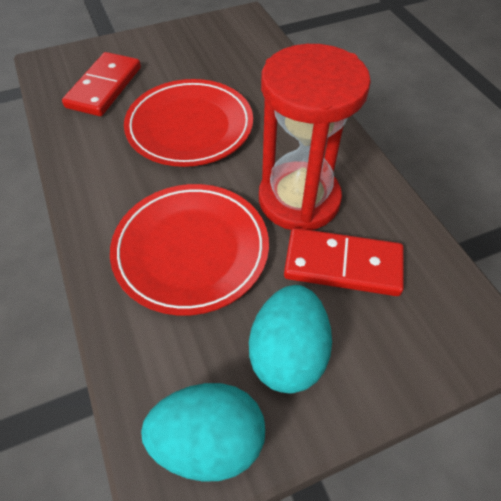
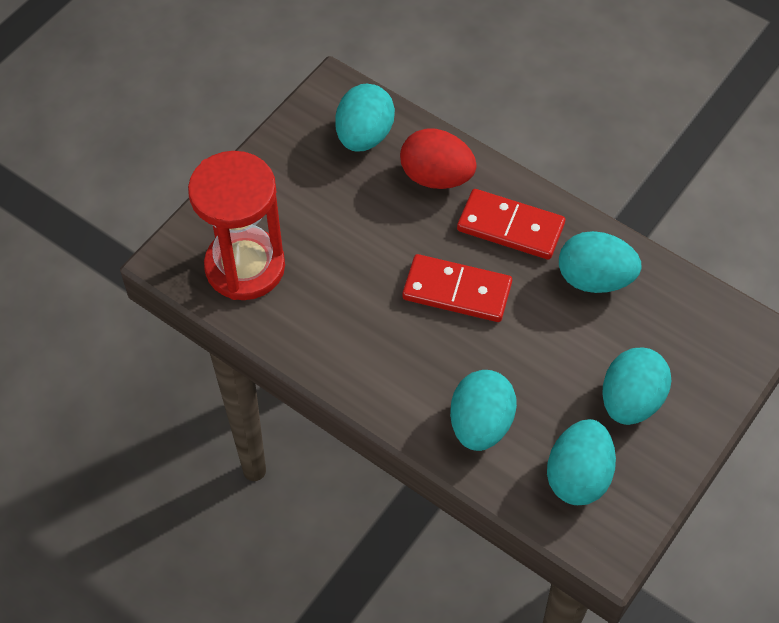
red egg: 0 -> 1
red plate: 2 -> 0
turquoise egg: 2 -> 5

